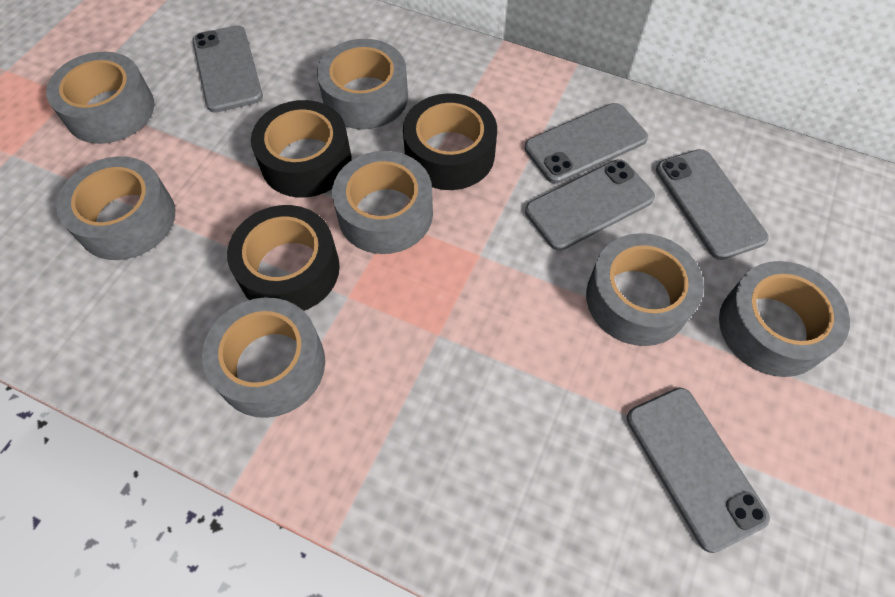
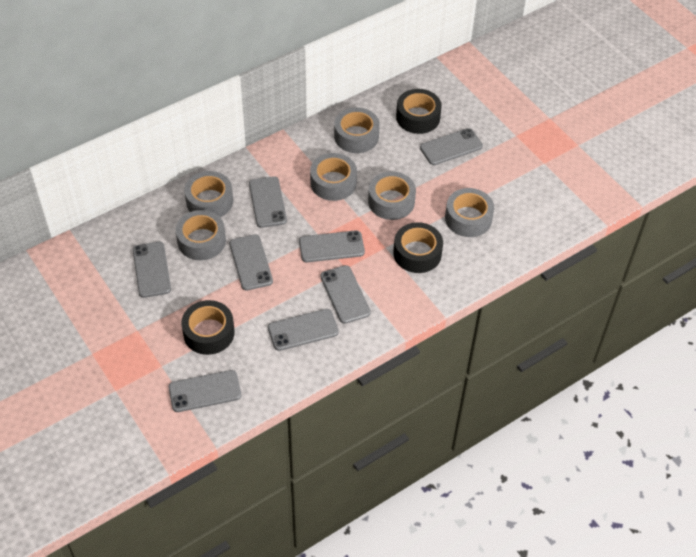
grey phone: 5 -> 8
grey tape: 7 -> 6

